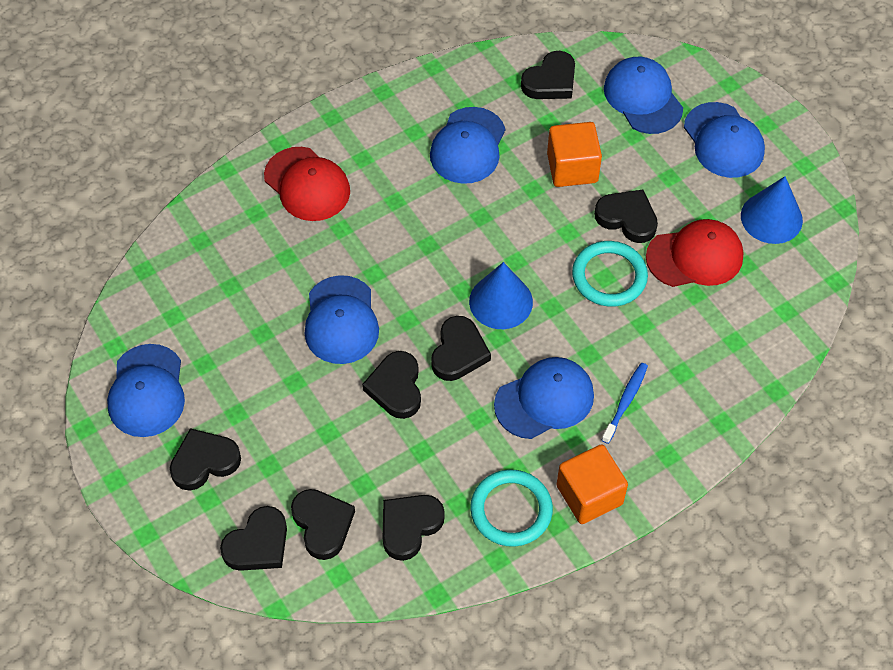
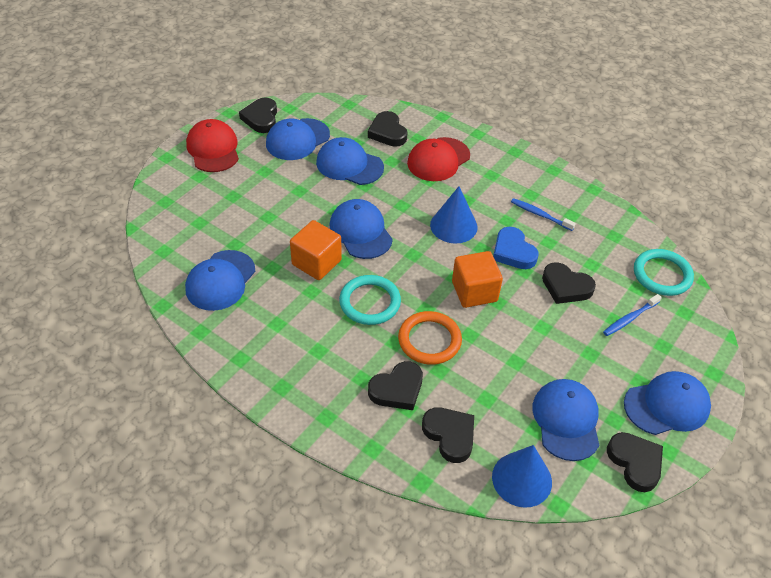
black heart: 8 -> 6
blue heart: 0 -> 1
blue toothbrush: 1 -> 2
orange ring: 0 -> 1

